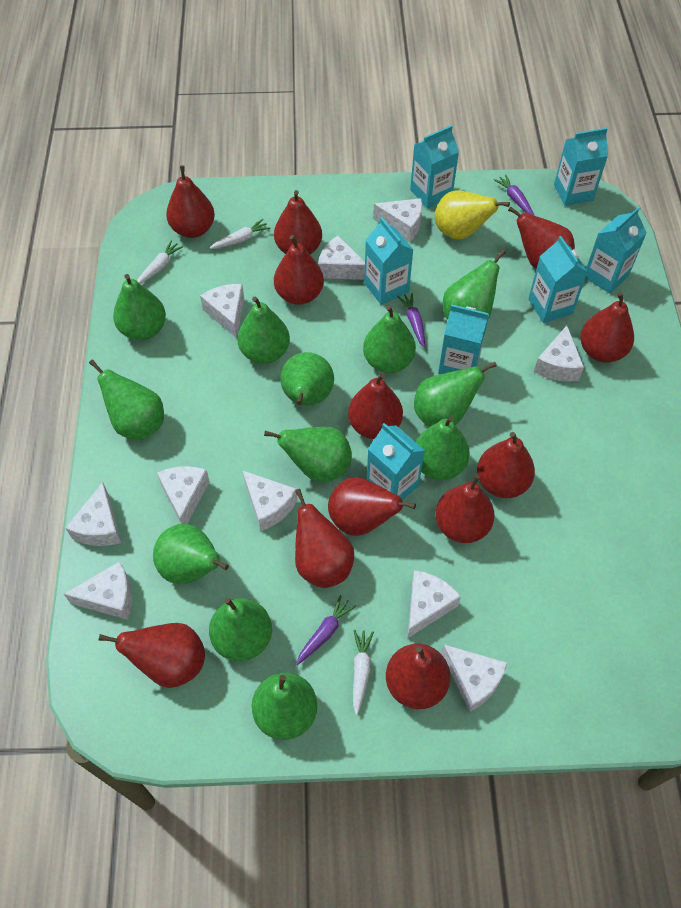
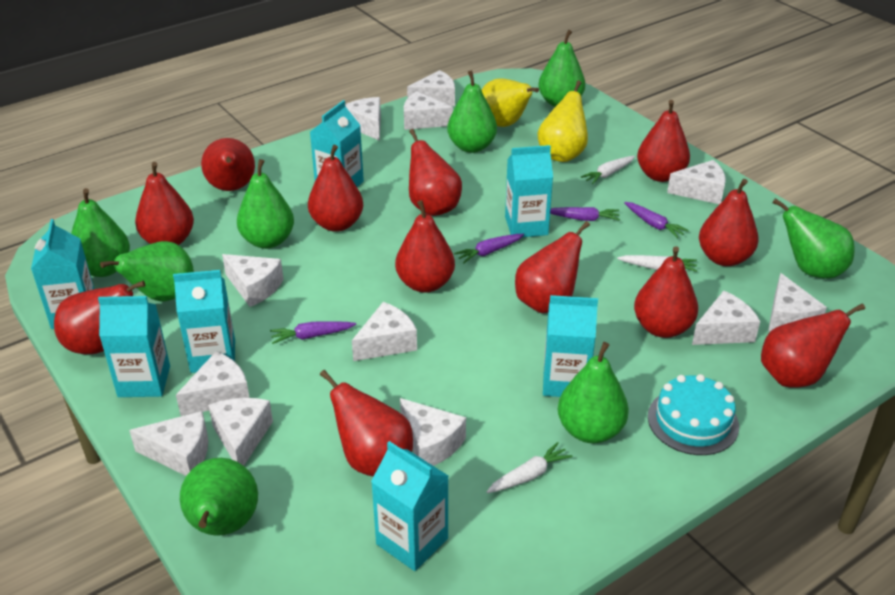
green pear: 12 -> 8
purple carrot: 3 -> 4
turquoise cake: 0 -> 1
white cheese: 10 -> 12
yellow pear: 1 -> 2

